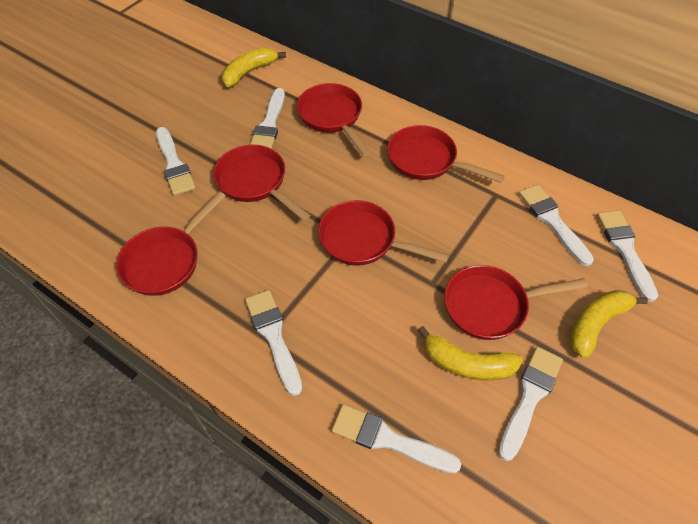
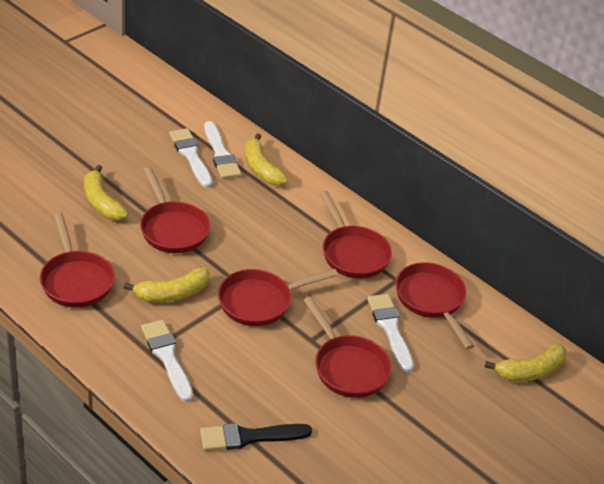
black brush: 0 -> 1
white brush: 7 -> 4
yellow banana: 3 -> 4

